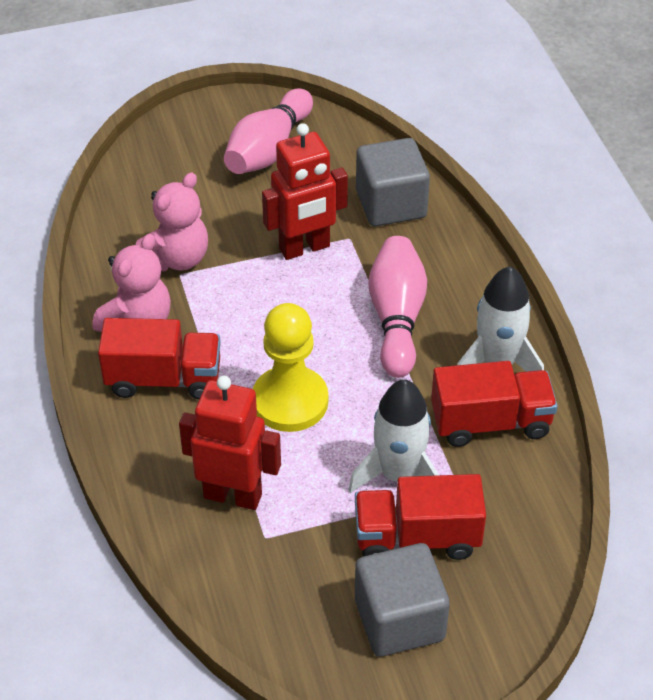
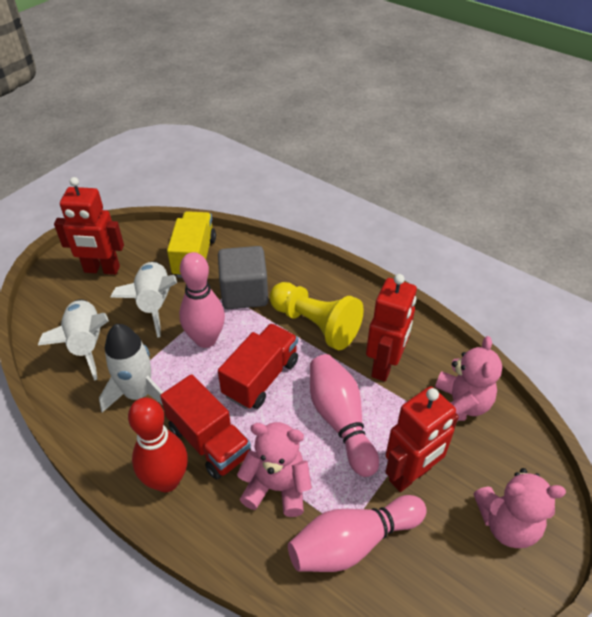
grey cube: 2 -> 1
pink bowling pin: 2 -> 3
pink teddy bear: 2 -> 3
red bowling pin: 0 -> 1
red robot: 2 -> 3
red truck: 3 -> 2
white rocket: 2 -> 3
yellow truck: 0 -> 1

